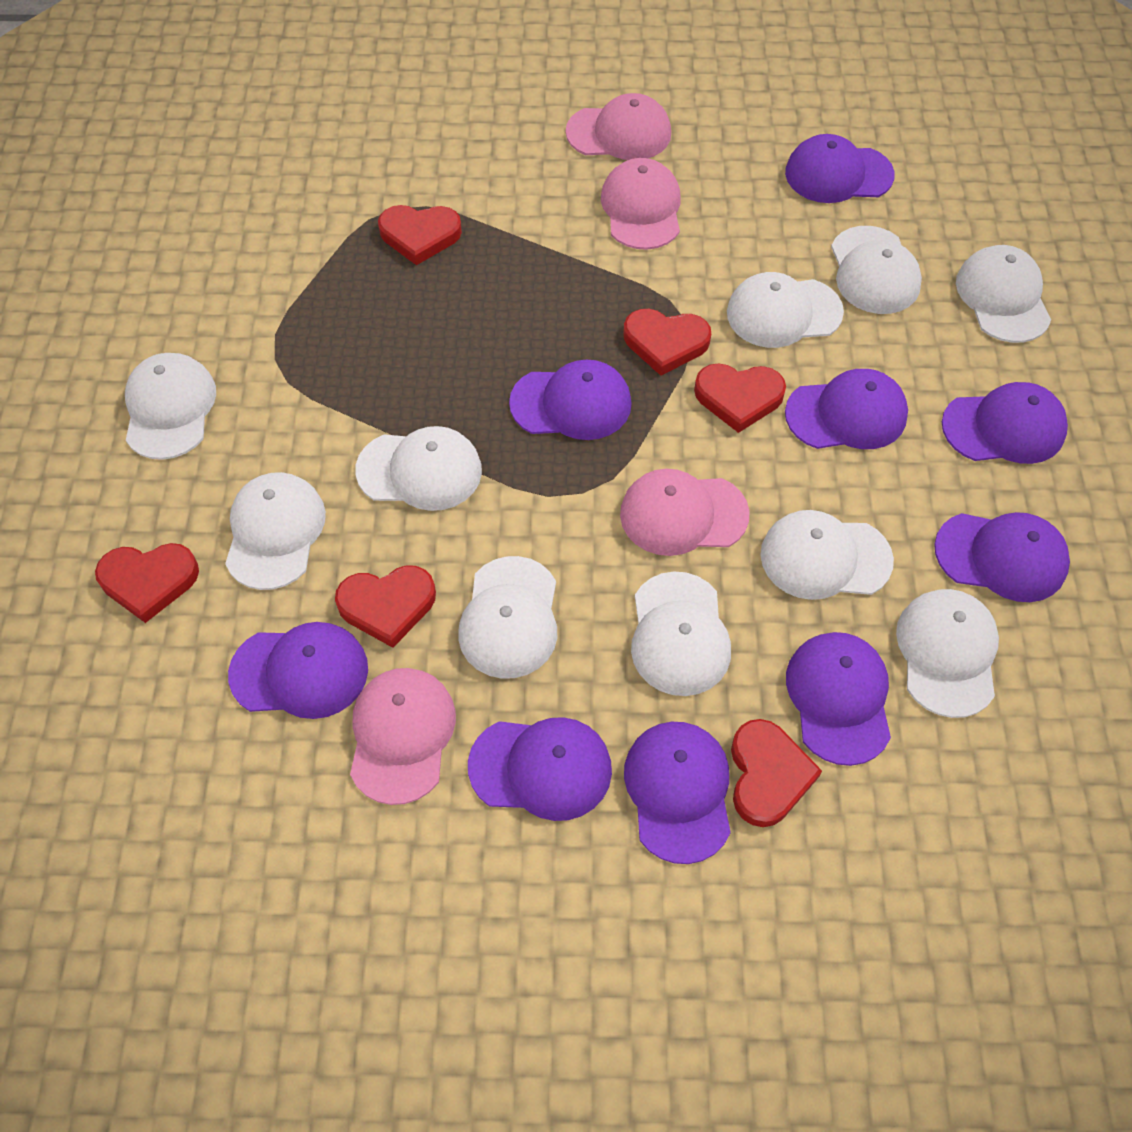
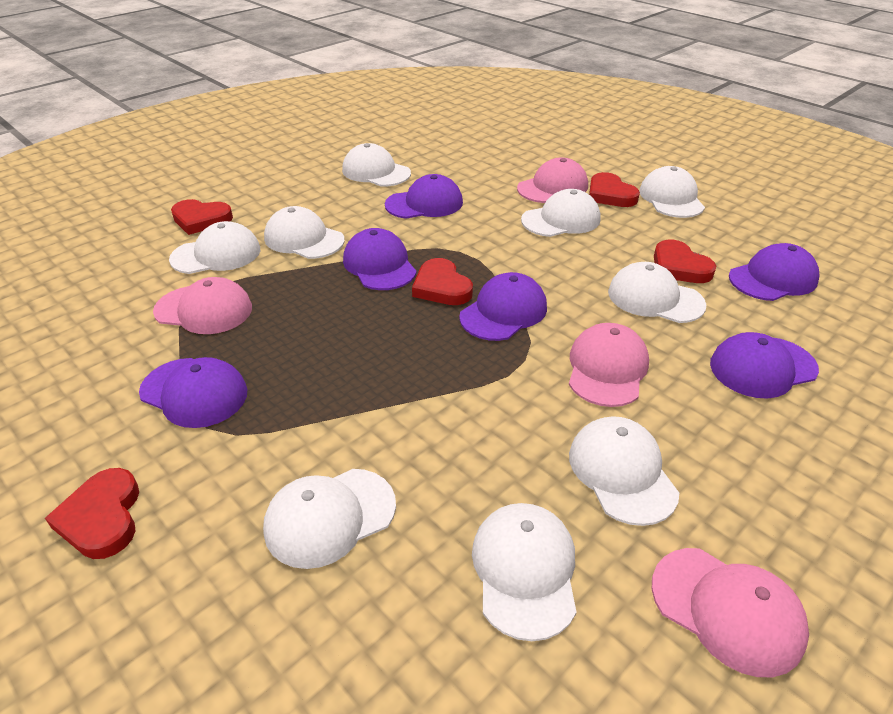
purple cap: 9 -> 6
red heart: 6 -> 5
white cap: 10 -> 9

